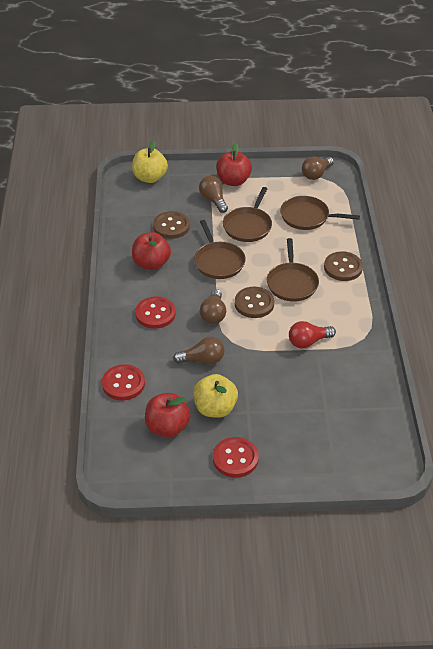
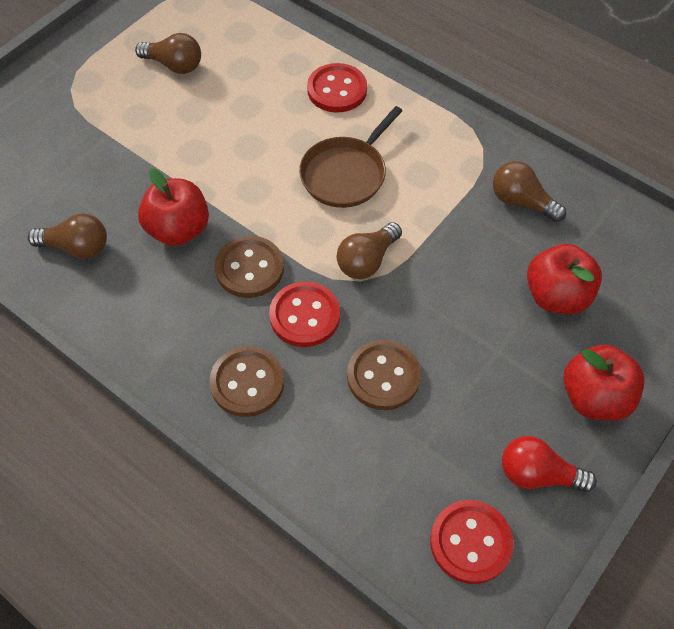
brown pan: 4 -> 1
yellow apple: 2 -> 0

